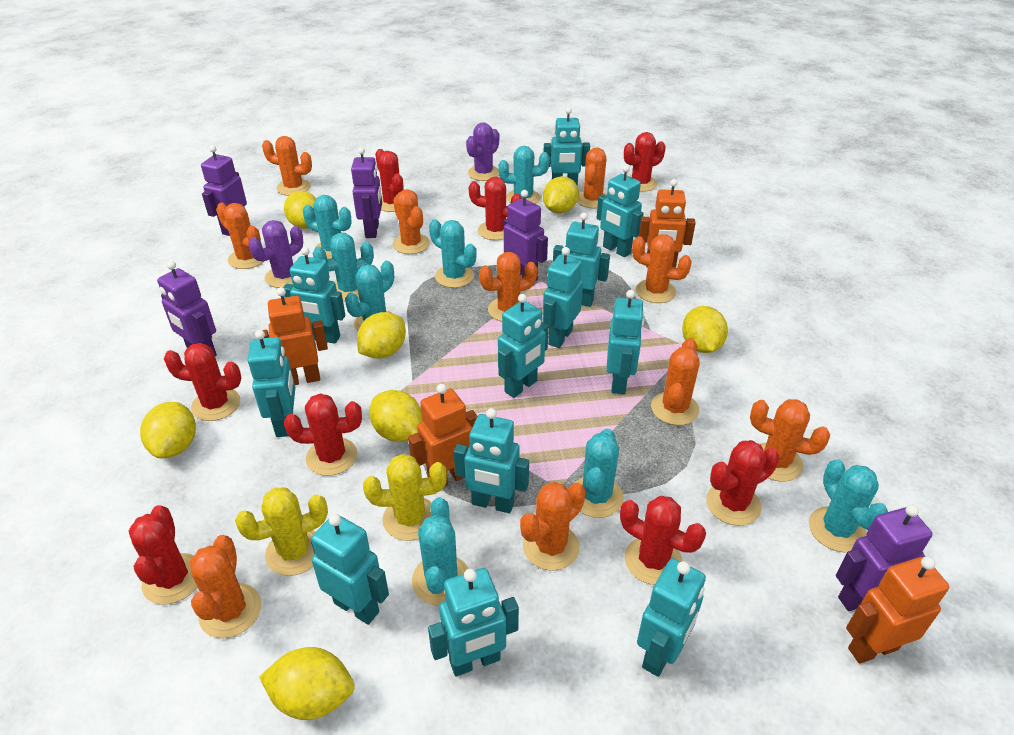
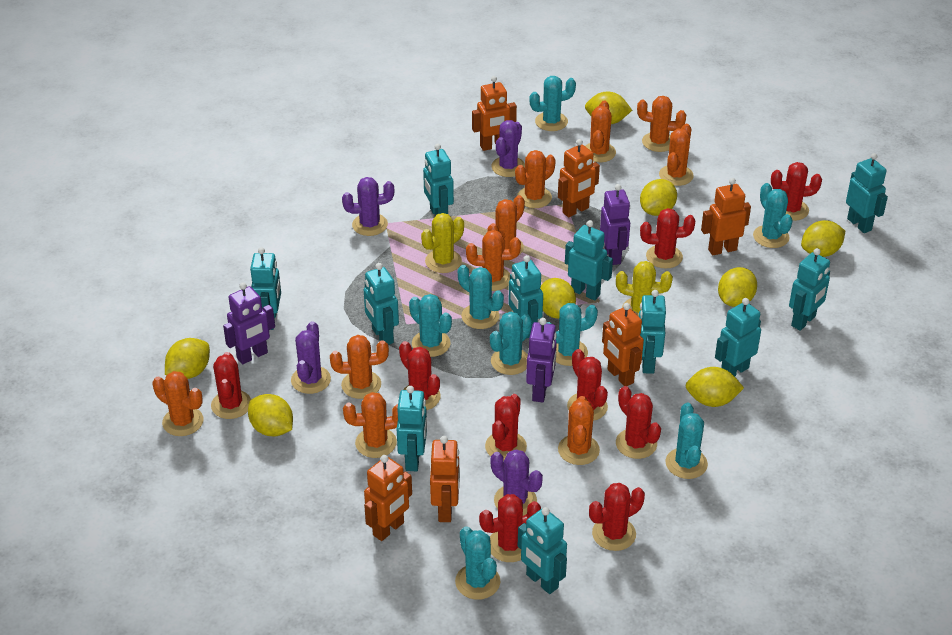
orange robot: 4 -> 6
purple cactus: 2 -> 4
purple robot: 5 -> 3
red cactus: 8 -> 9
turquoise robot: 12 -> 11
yellow lemon: 7 -> 8

